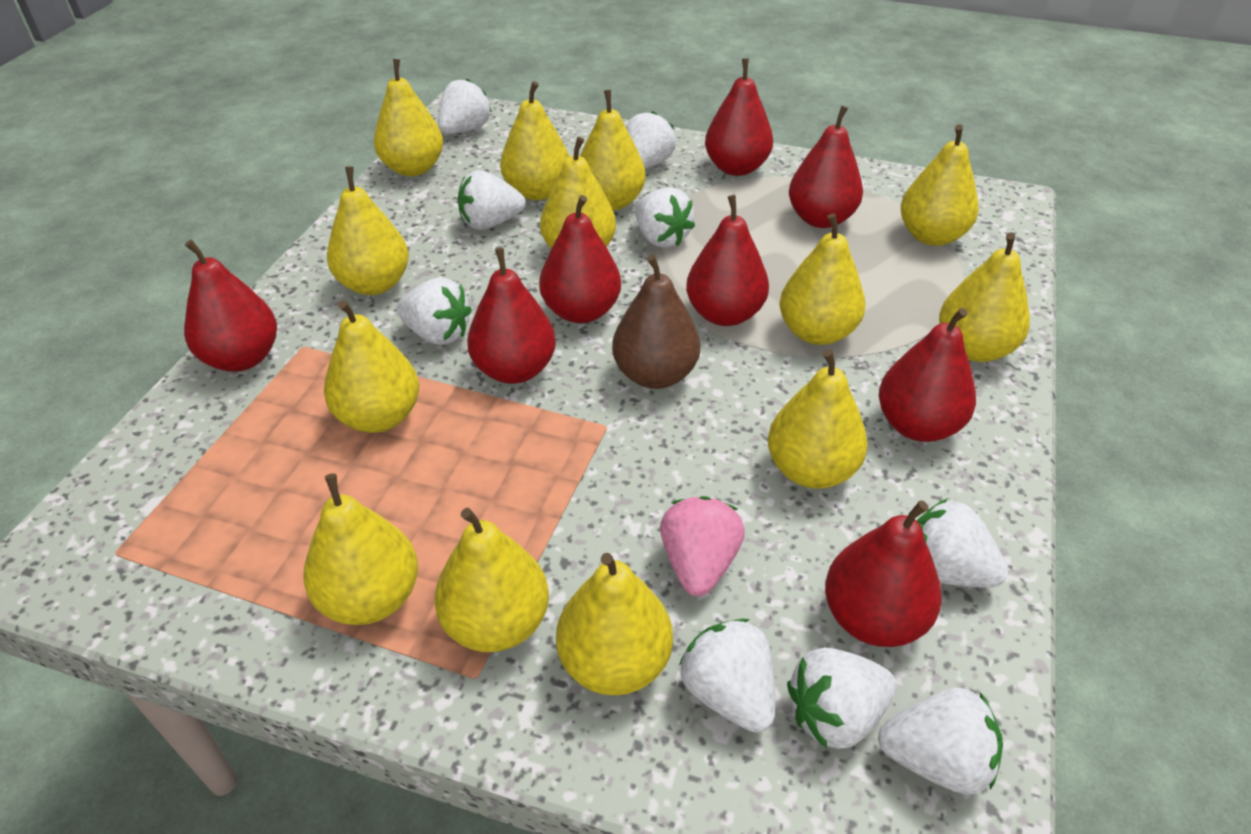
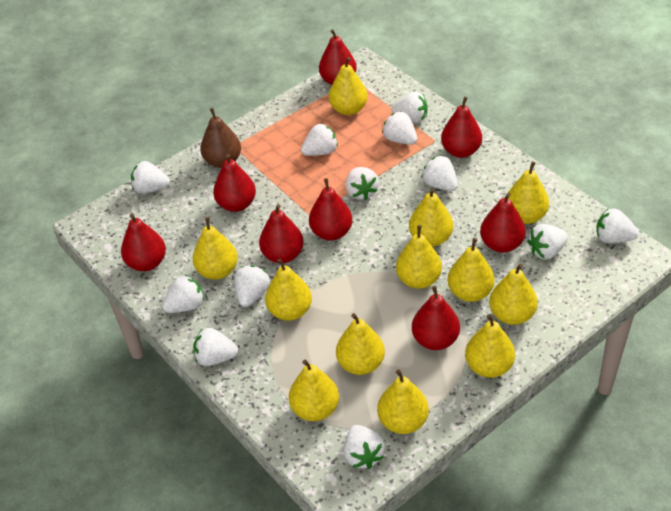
pink strawberry: 1 -> 0
white strawberry: 9 -> 12
yellow pear: 13 -> 12

